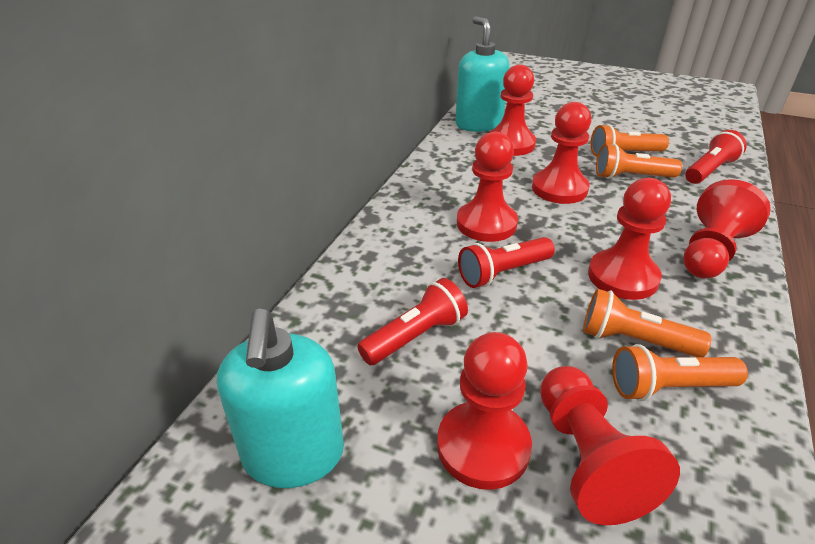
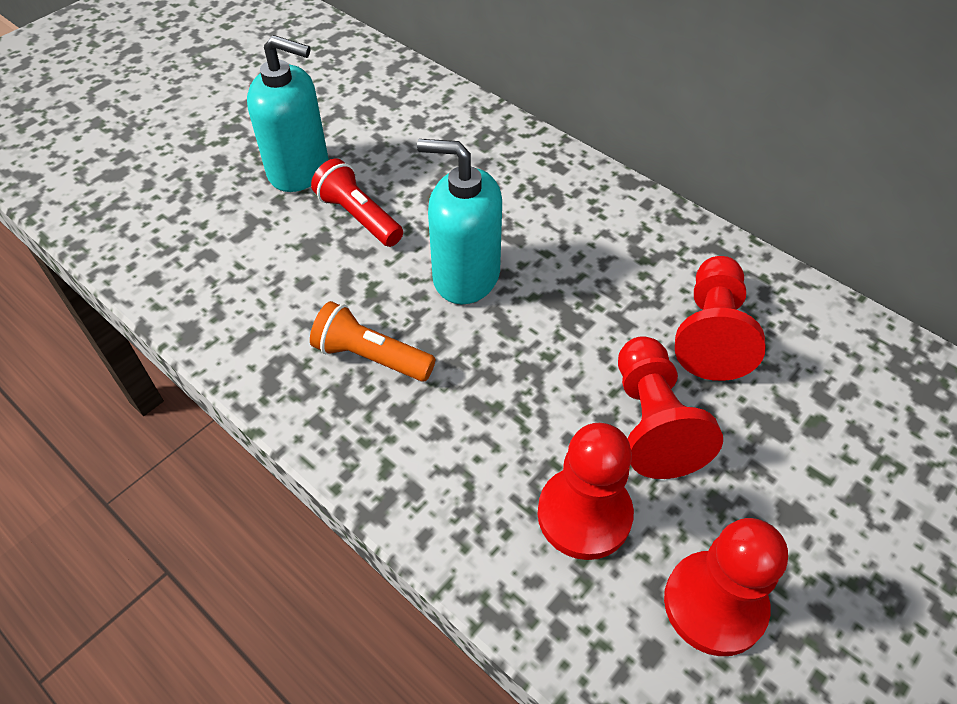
orange flashlight: 4 -> 1
red flashlight: 3 -> 1
red pawn: 7 -> 4

